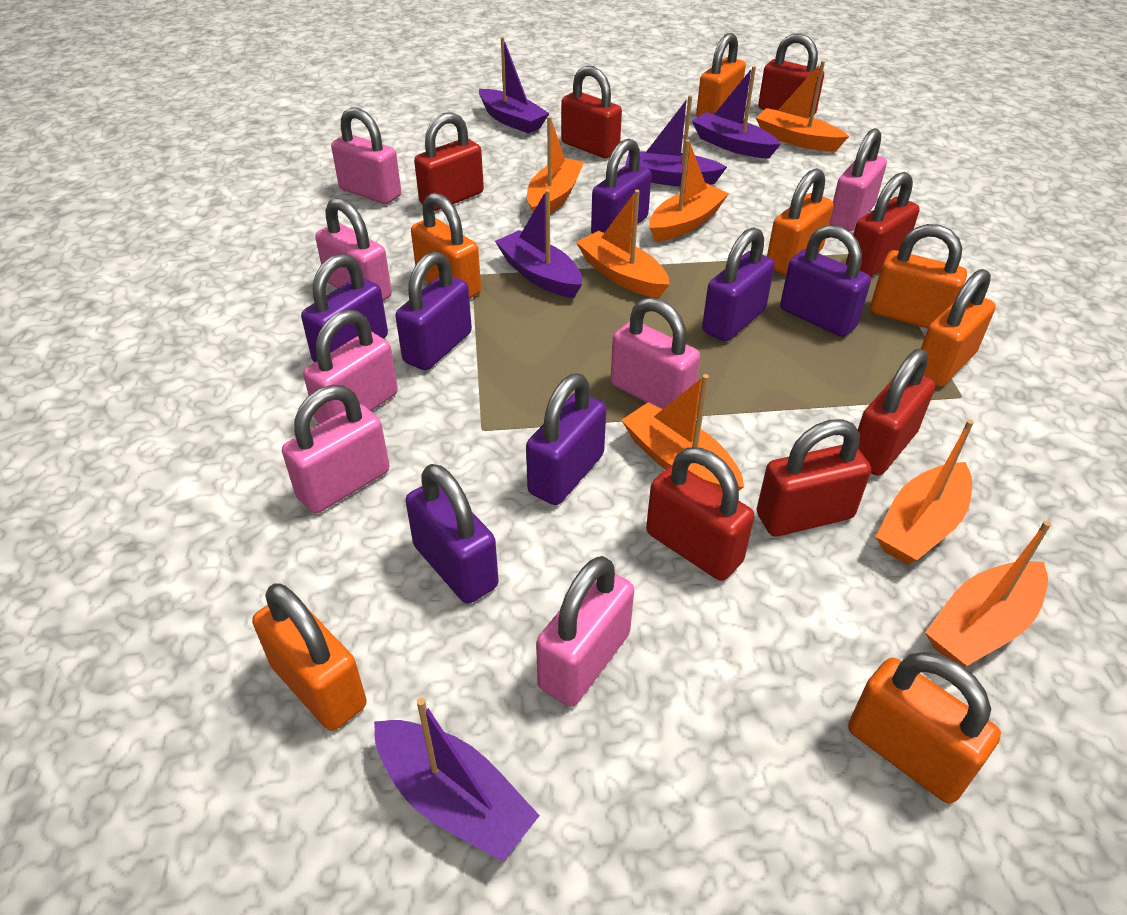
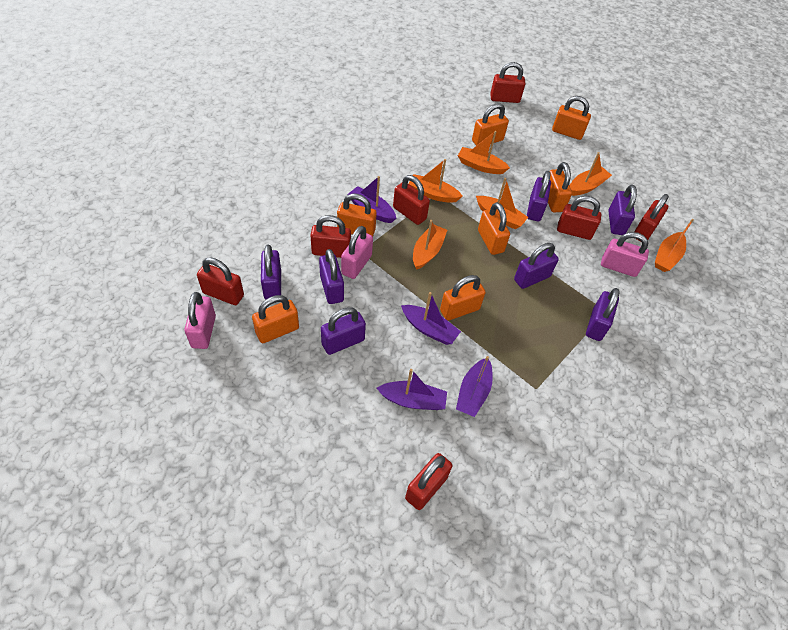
orange boat: 7 -> 6
pink padlock: 7 -> 3
purple boat: 5 -> 4

